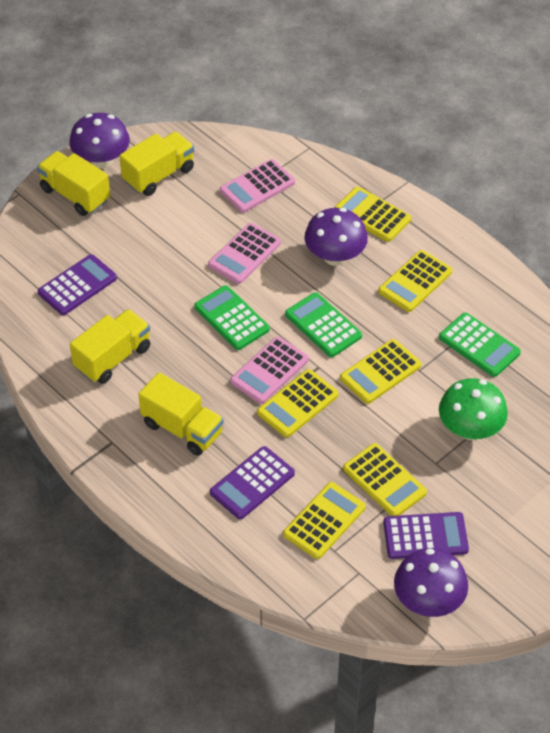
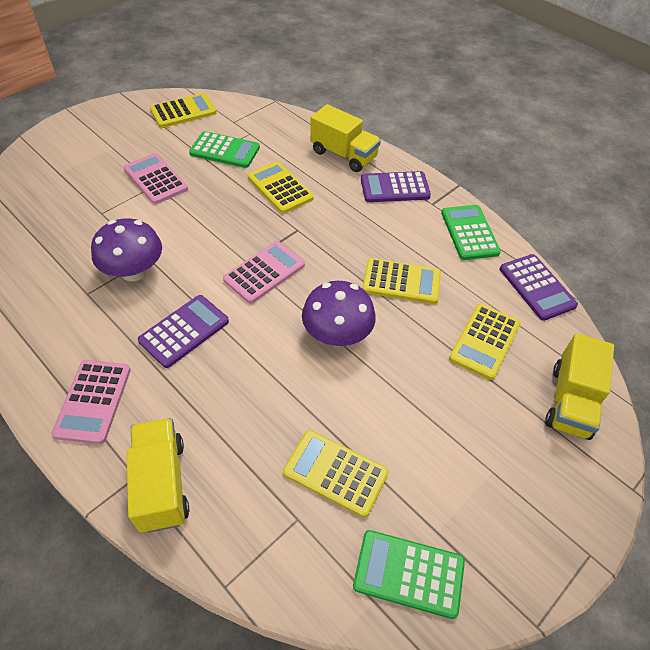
green mushroom: 1 -> 0
purple mushroom: 3 -> 2
yellow calculator: 6 -> 5
yellow truck: 4 -> 3

